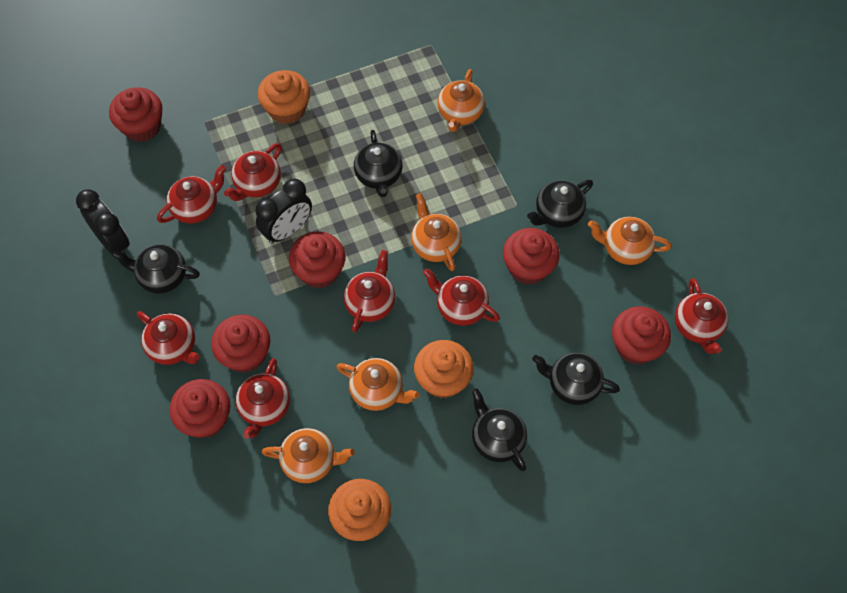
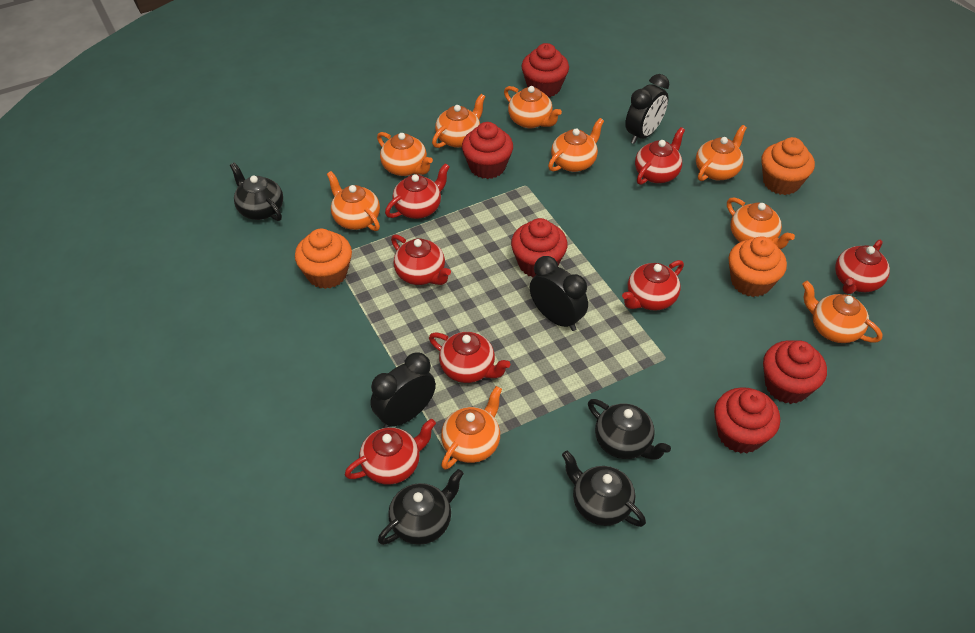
black clock: 2 -> 3
black teapot: 5 -> 4
orange teapot: 5 -> 9
red cupcake: 6 -> 5

